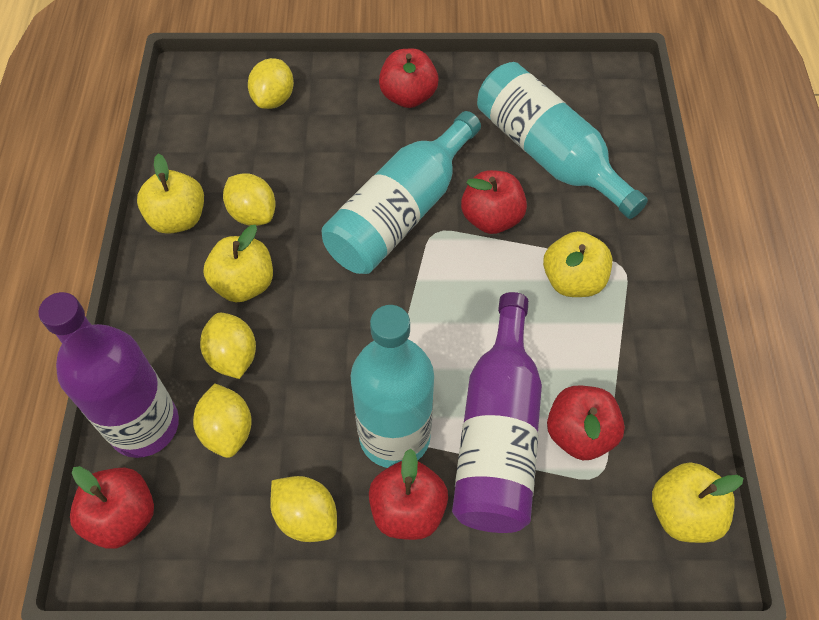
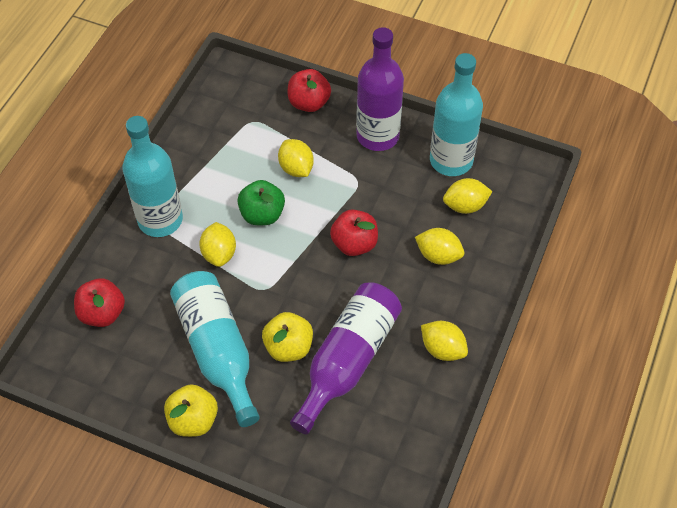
green apple: 0 -> 1
red apple: 5 -> 3
yellow apple: 4 -> 2

